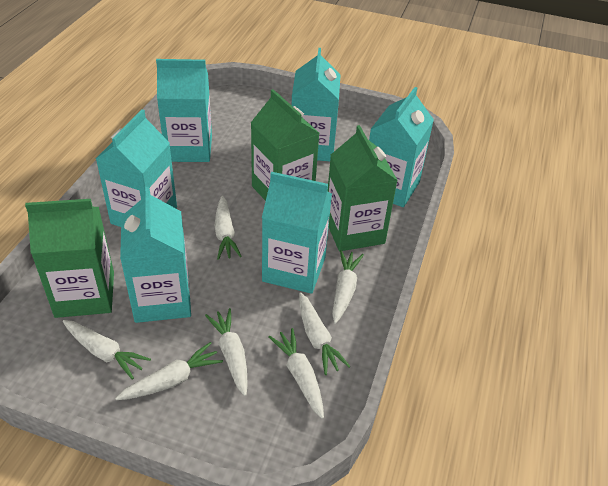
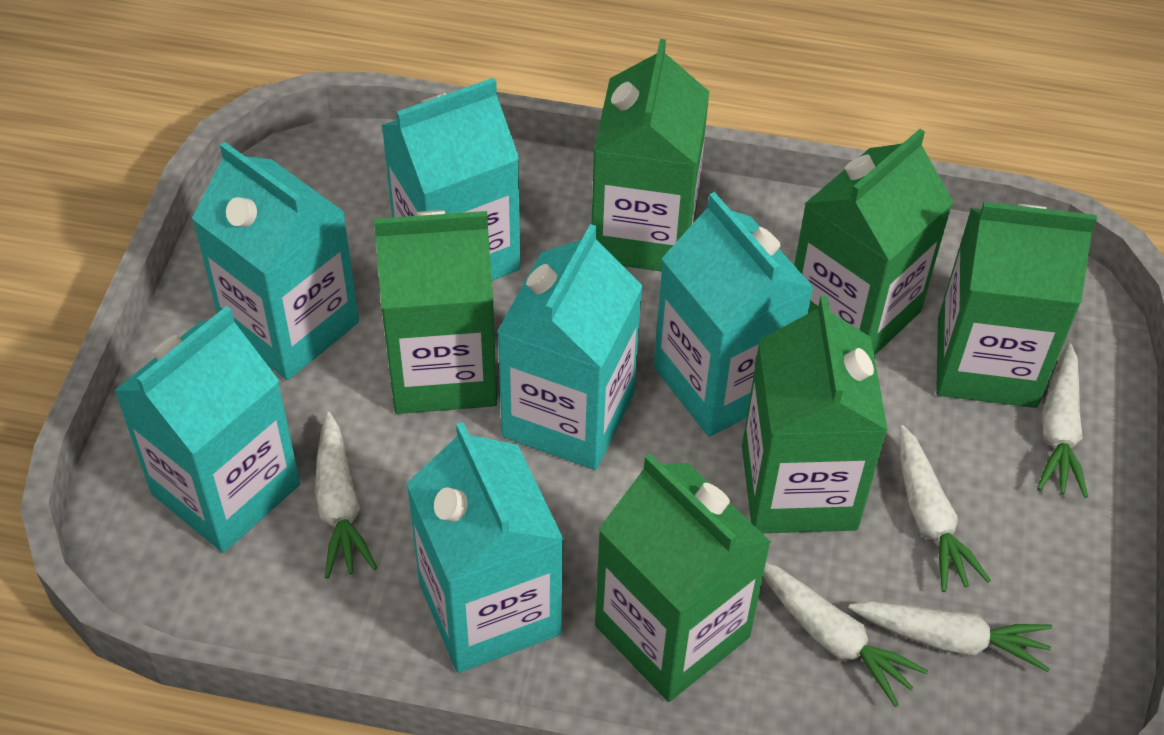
green carton: 3 -> 6
white carrot: 7 -> 5

